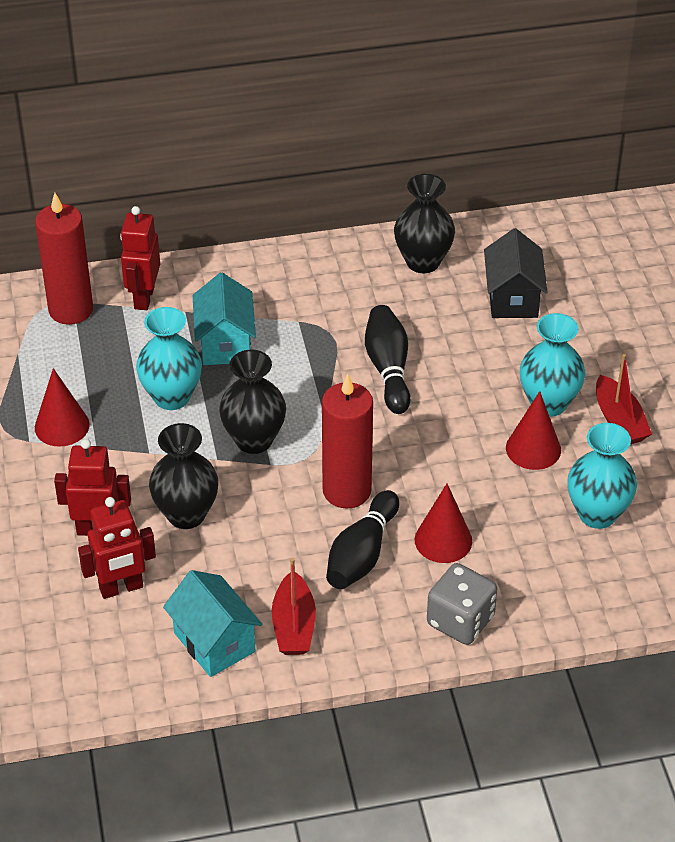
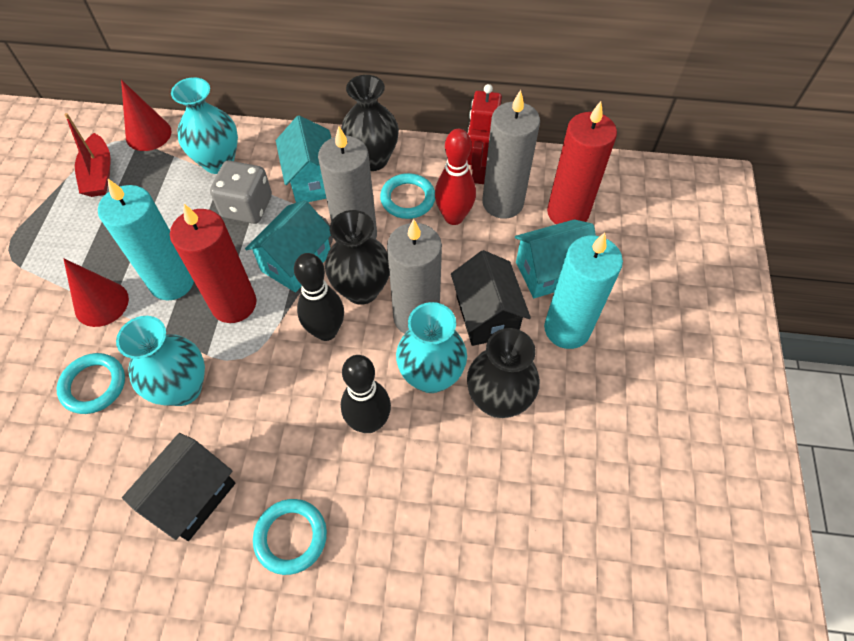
black house: 1 -> 2
grey candle: 0 -> 3
red boat: 2 -> 1
red bowling pin: 0 -> 1
red cone: 3 -> 2
red robot: 3 -> 1
turquoise candle: 0 -> 2
turquoise house: 2 -> 3
turquoise ring: 0 -> 3

